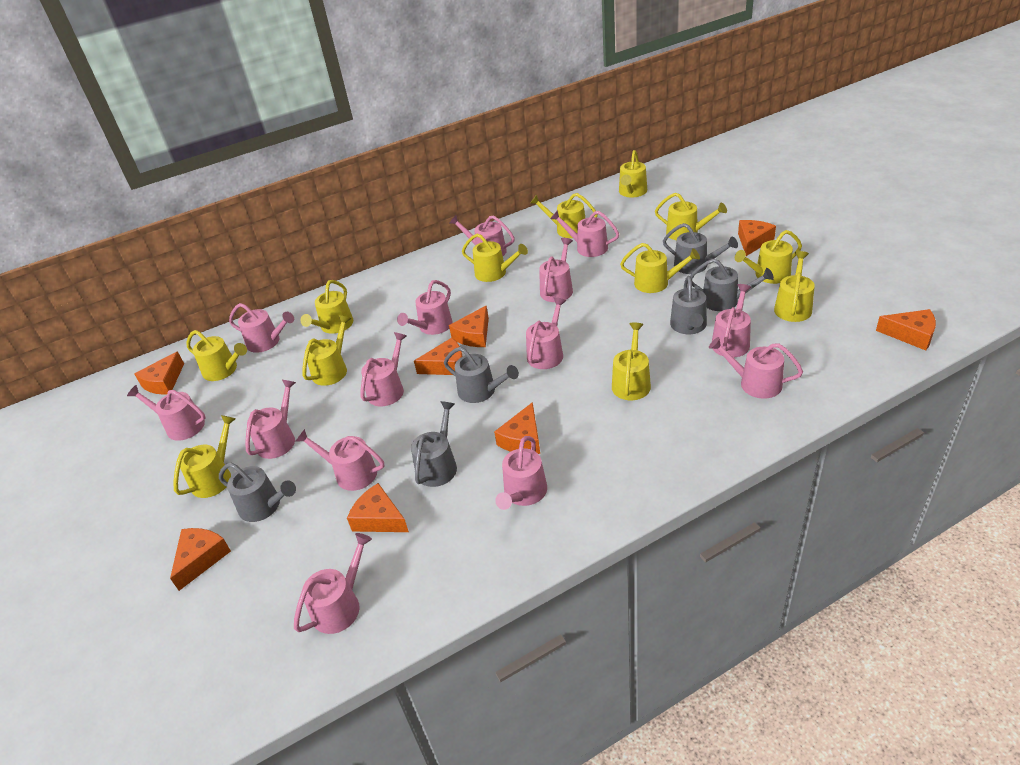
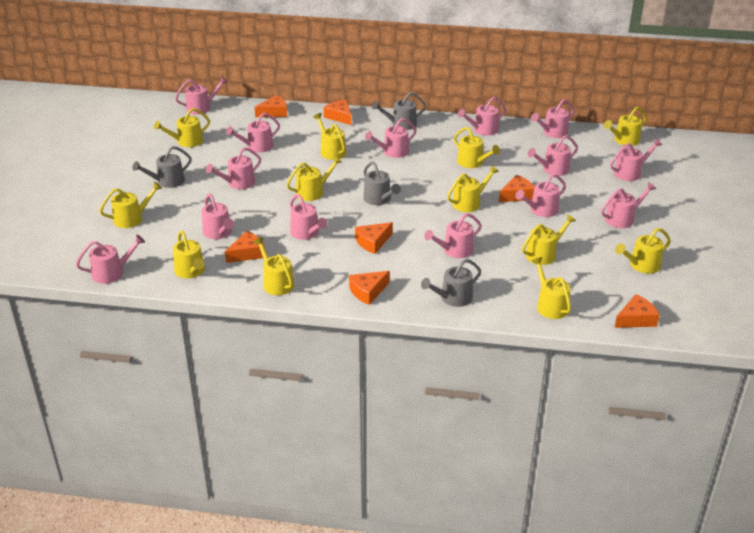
grey watering can: 6 -> 4
orange cheese: 8 -> 7

